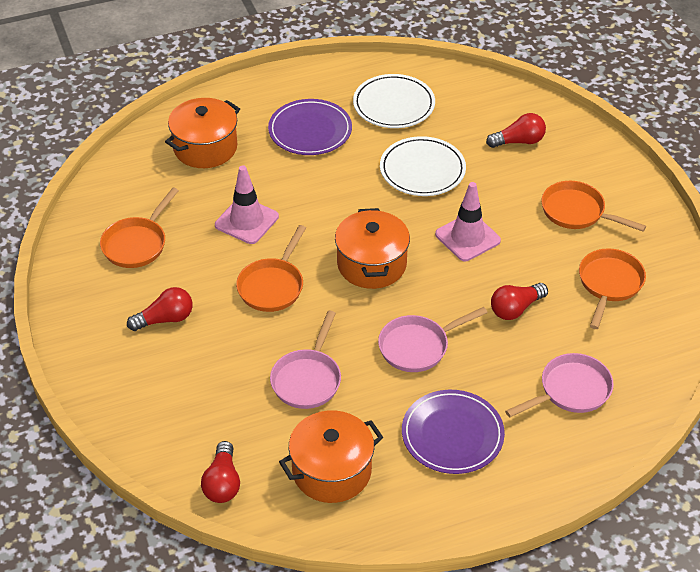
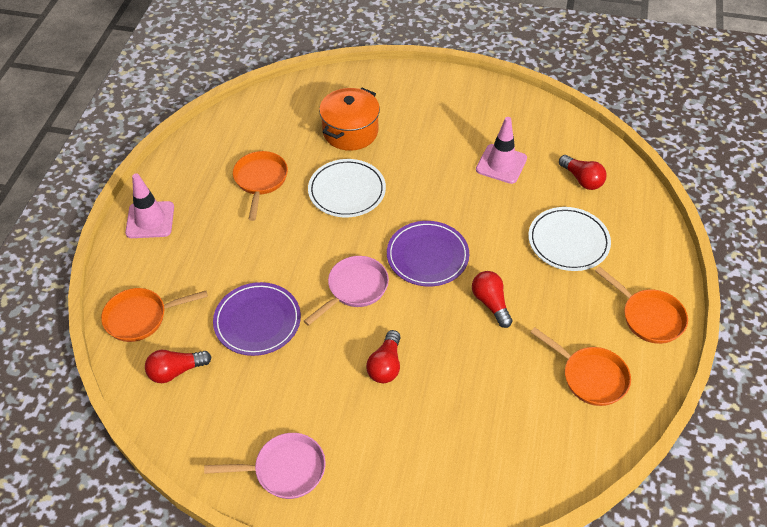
orange pot: 3 -> 1
pink pan: 3 -> 2

